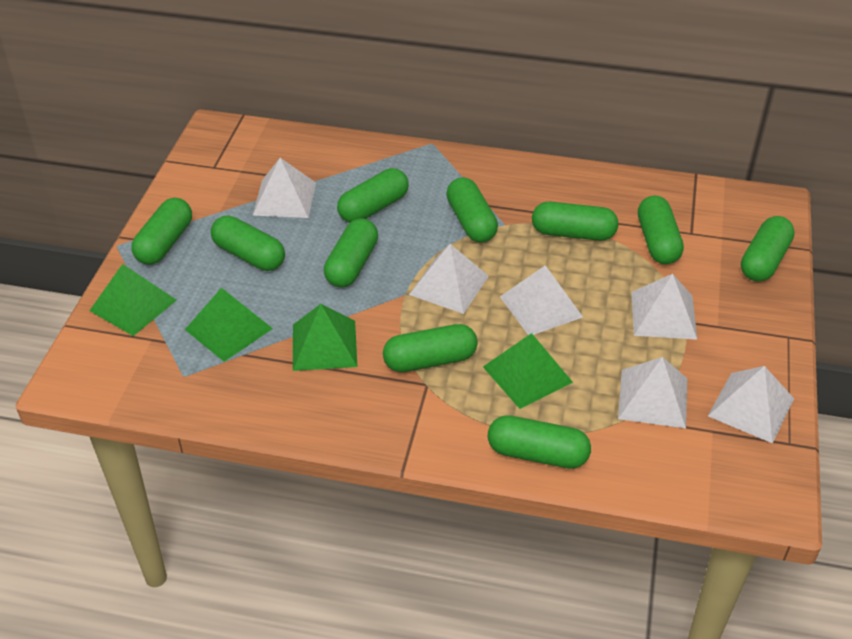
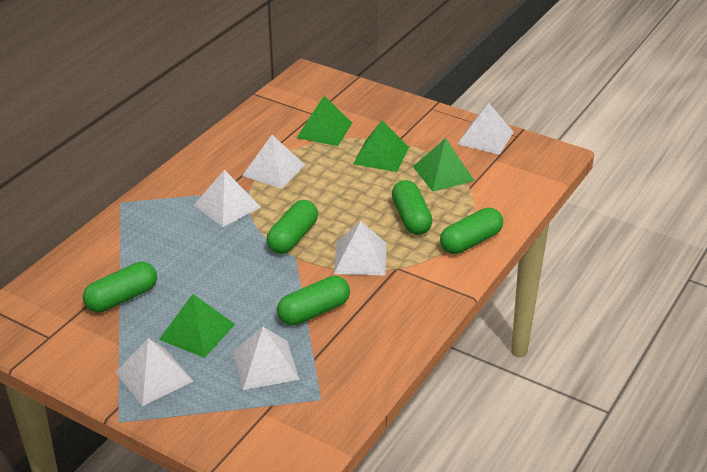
green capsule: 10 -> 5

